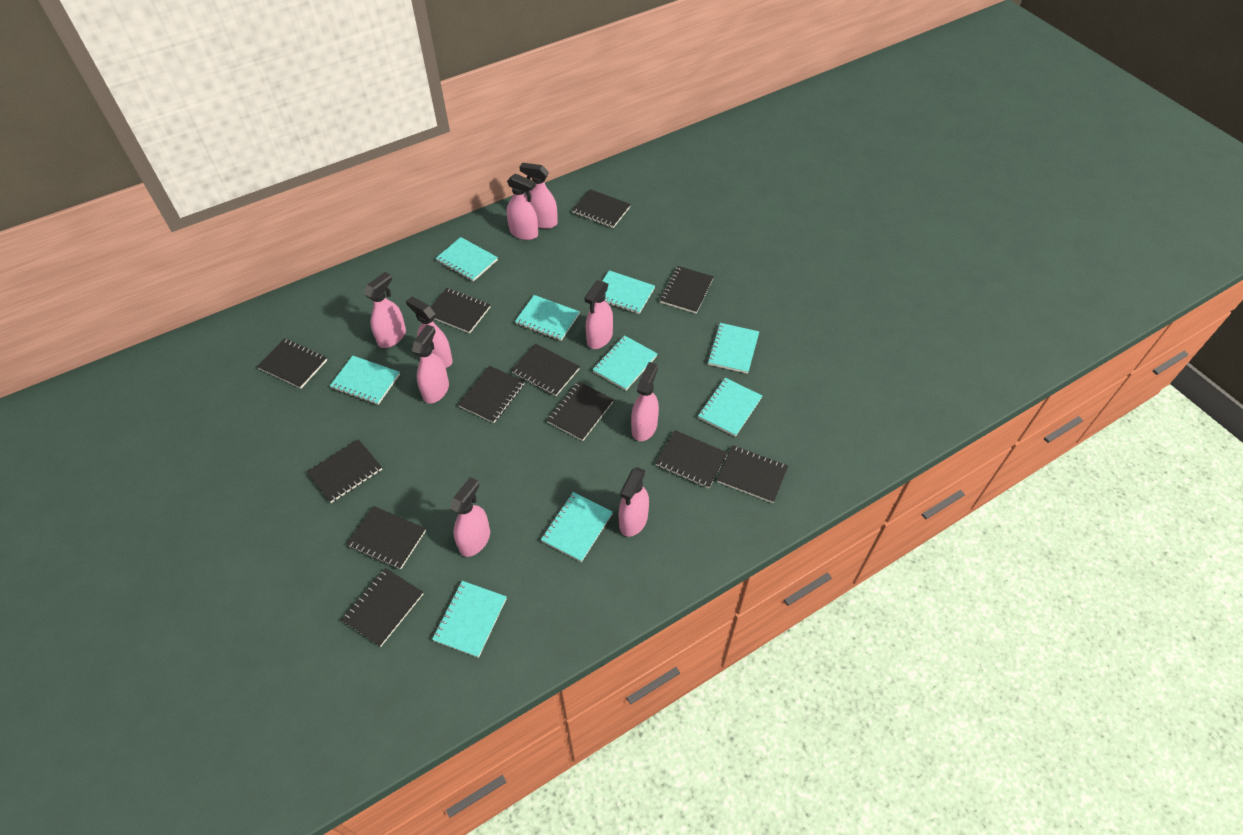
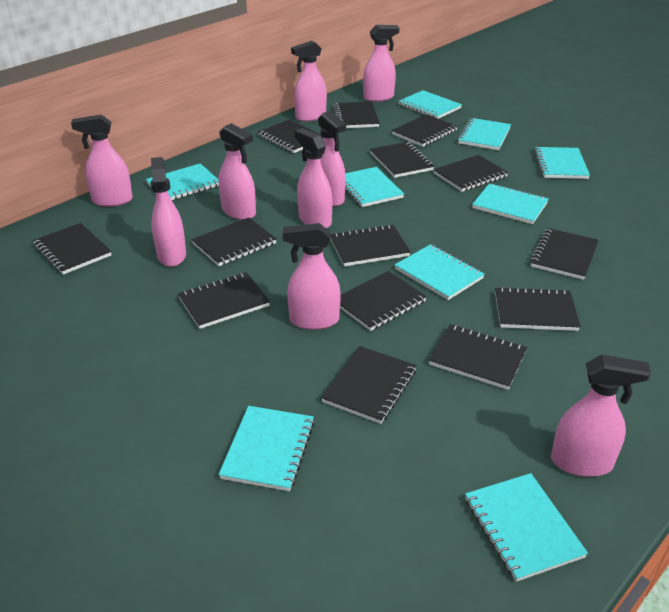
black notebook: 12 -> 14

